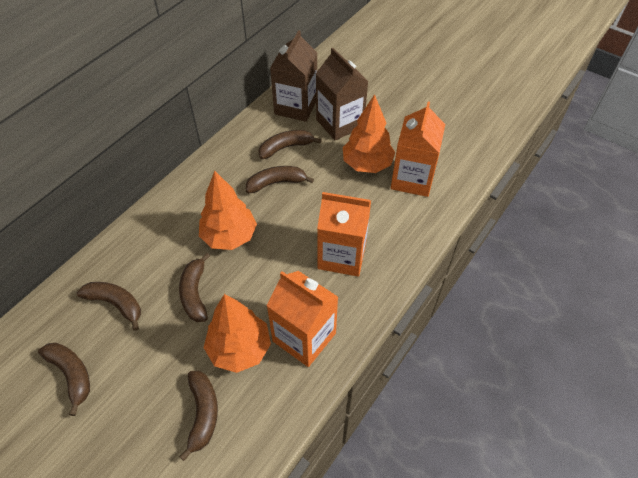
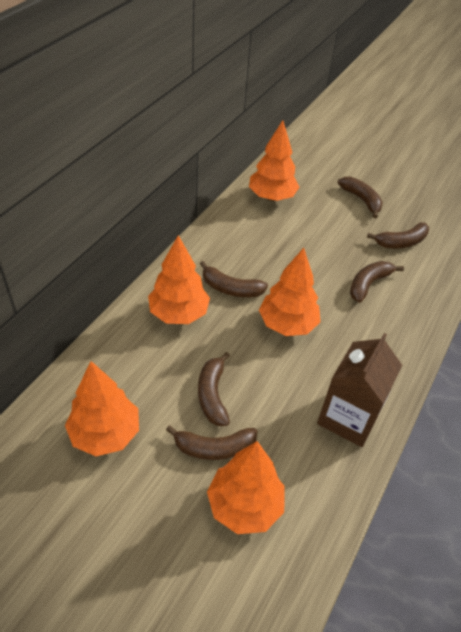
brown carton: 2 -> 1
orange carton: 3 -> 0
orange tree: 3 -> 5

